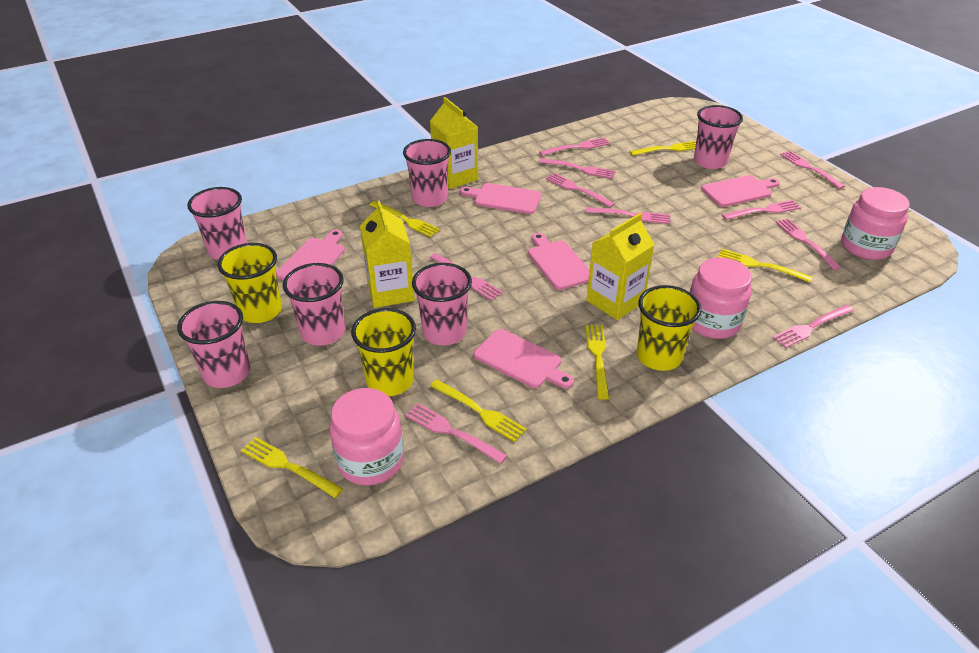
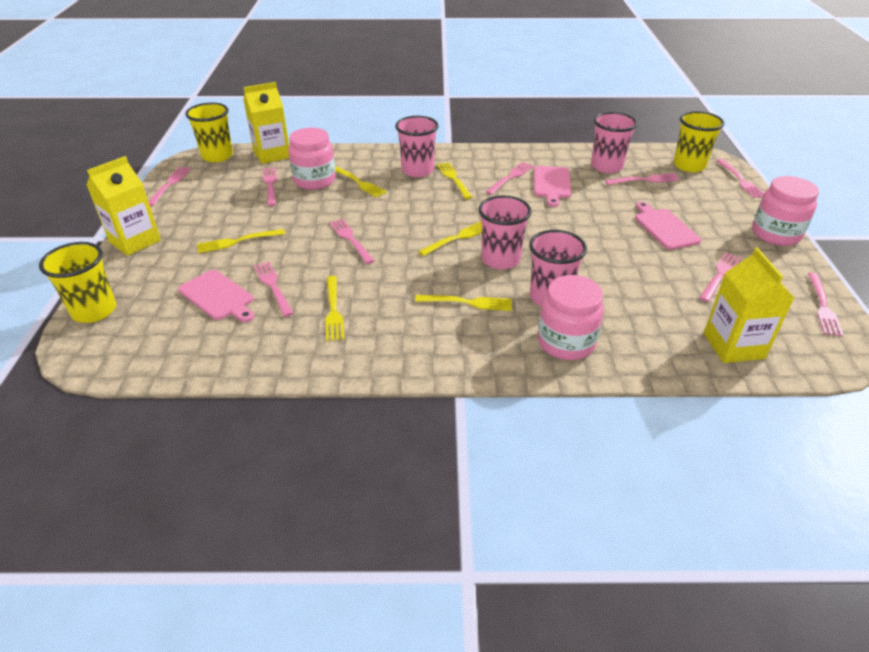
pink cup: 6 -> 4
pink cutting board: 5 -> 3
pink fork: 10 -> 9

